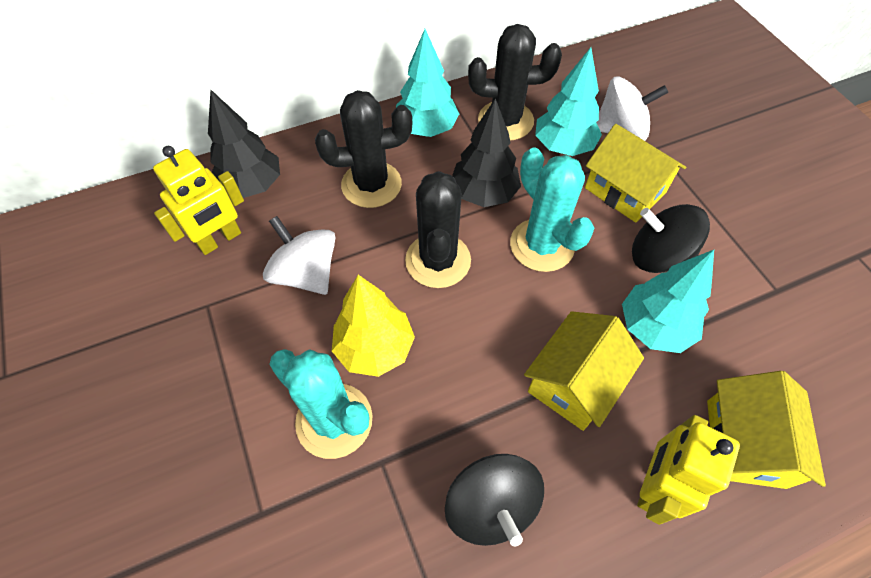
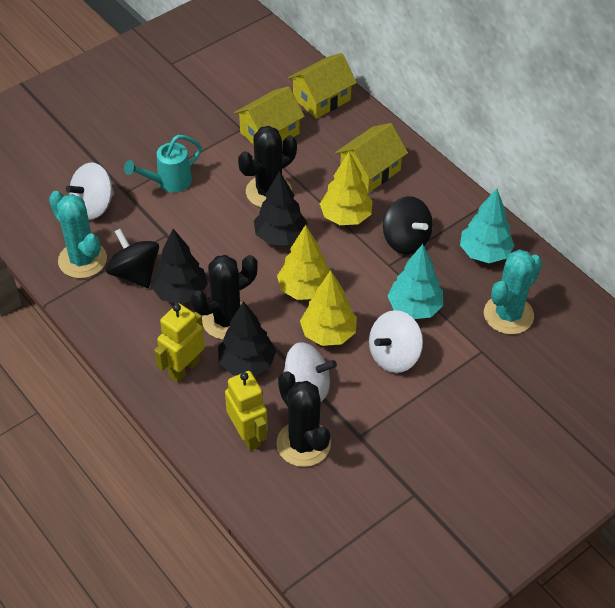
black tree: 2 -> 3
turquoise tree: 3 -> 2
turquoise watering can: 0 -> 1
white spinning top: 2 -> 3
yellow tree: 1 -> 3

